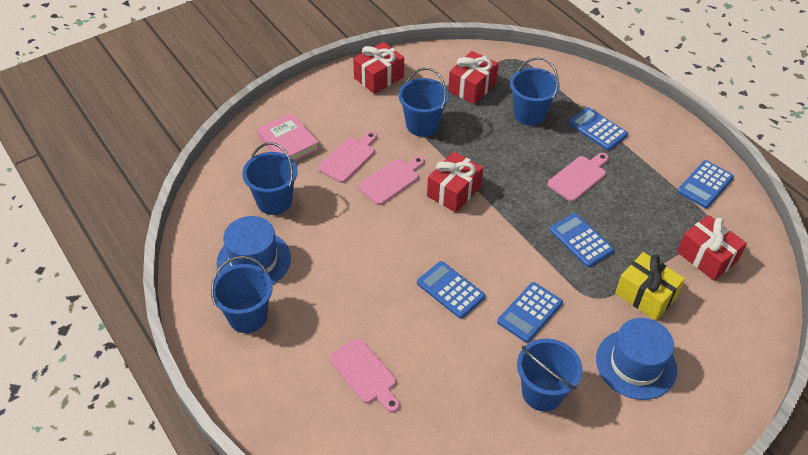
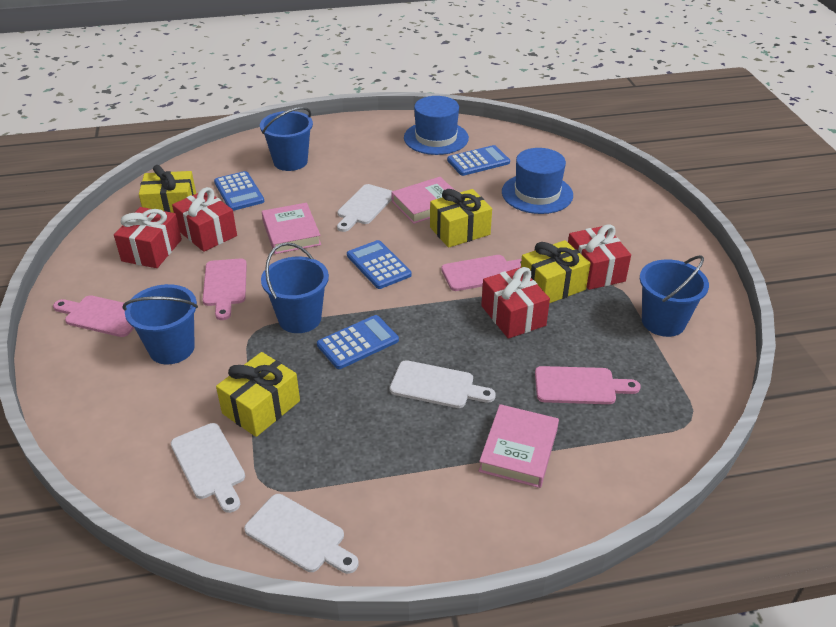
blue bucket: 5 -> 4
blue calculator: 5 -> 4
pink book: 1 -> 3
white cutting board: 0 -> 4
yellow gift: 1 -> 4

